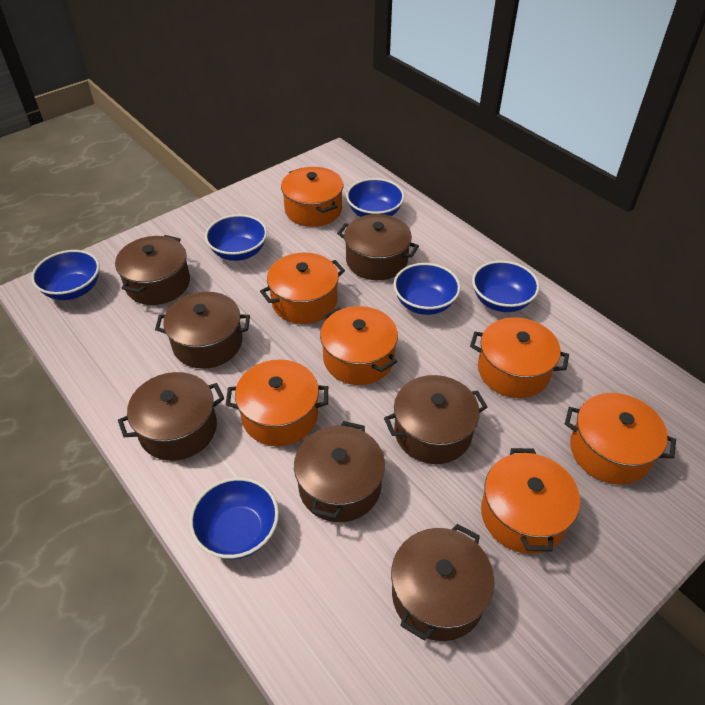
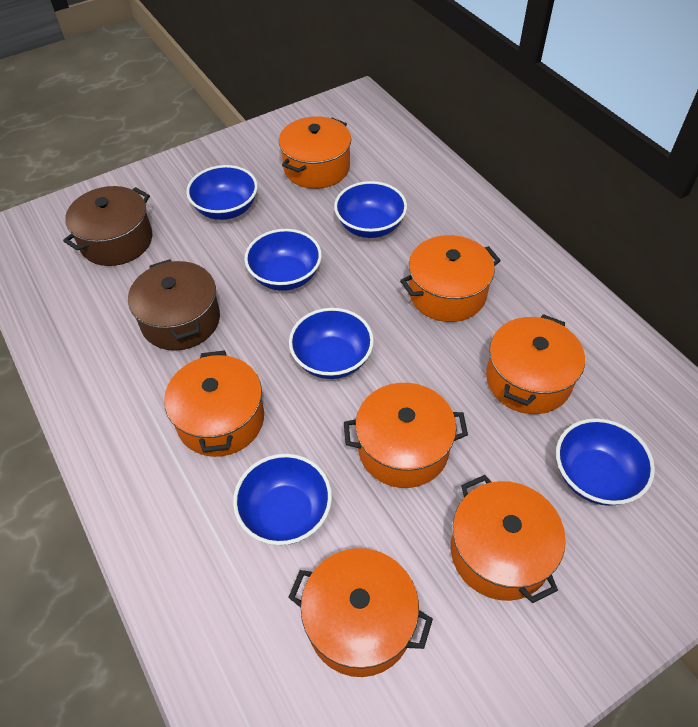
brown pot: 7 -> 2

